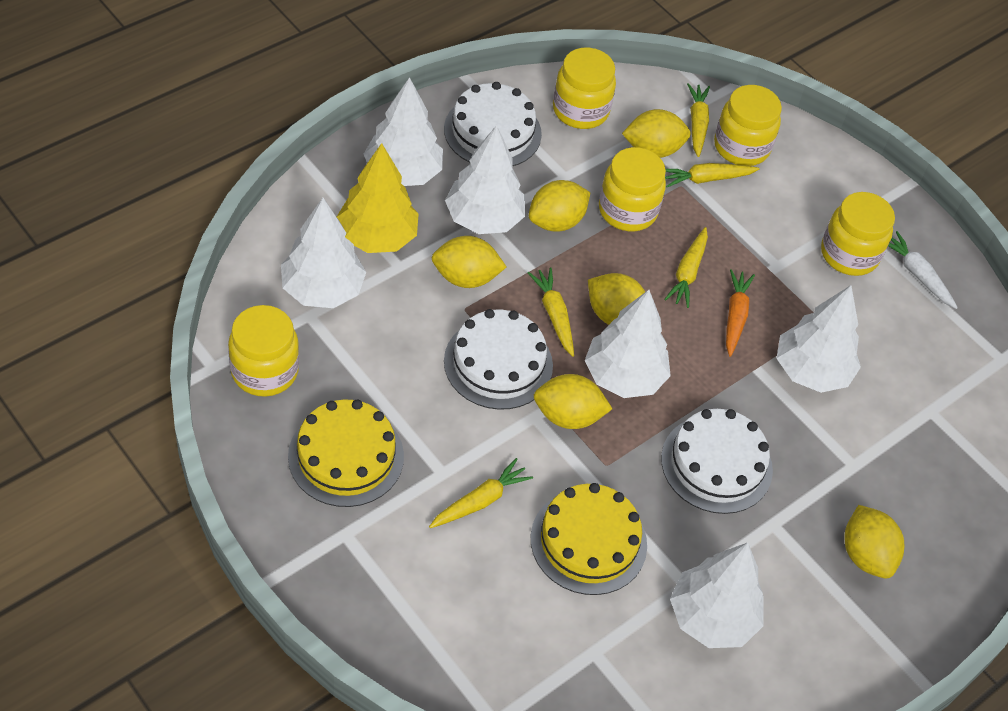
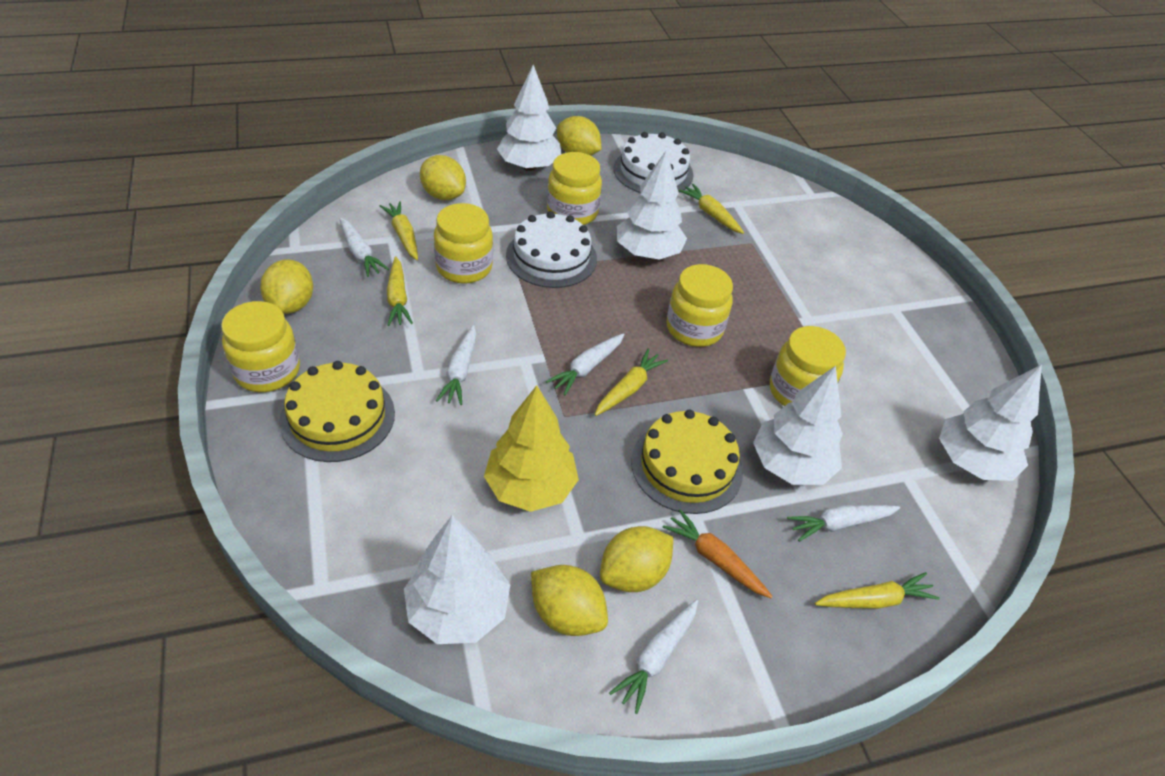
white cake: 3 -> 2
white carrot: 1 -> 5
white tree: 6 -> 5
yellow lemon: 6 -> 5

